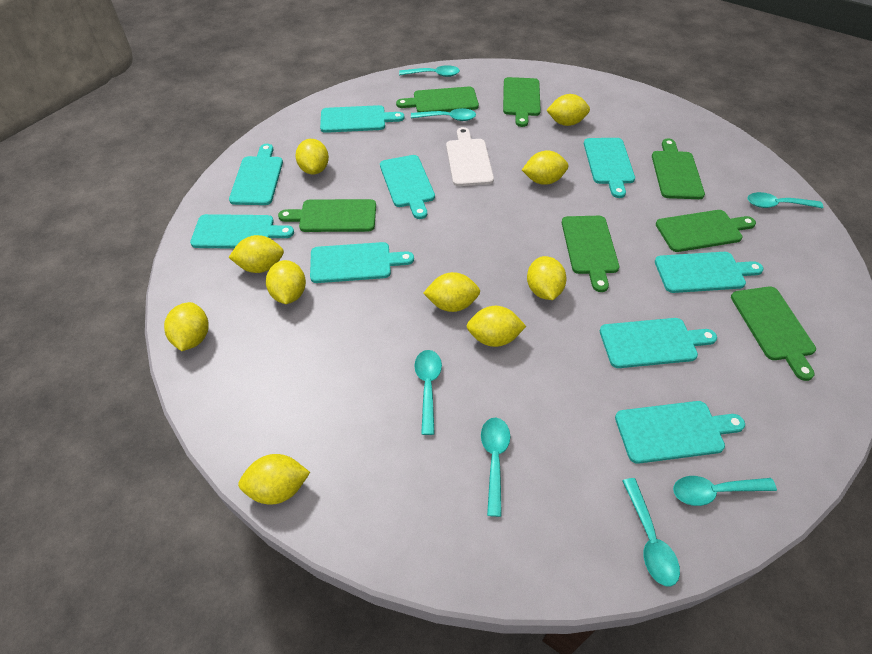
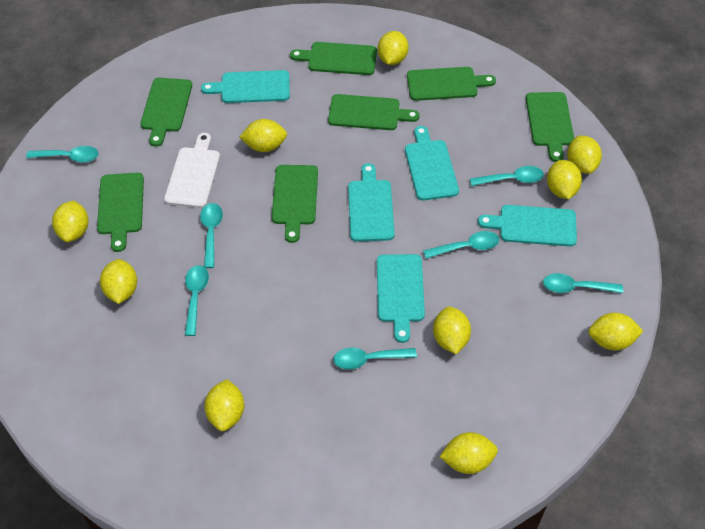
turquoise cutting board: 9 -> 5

